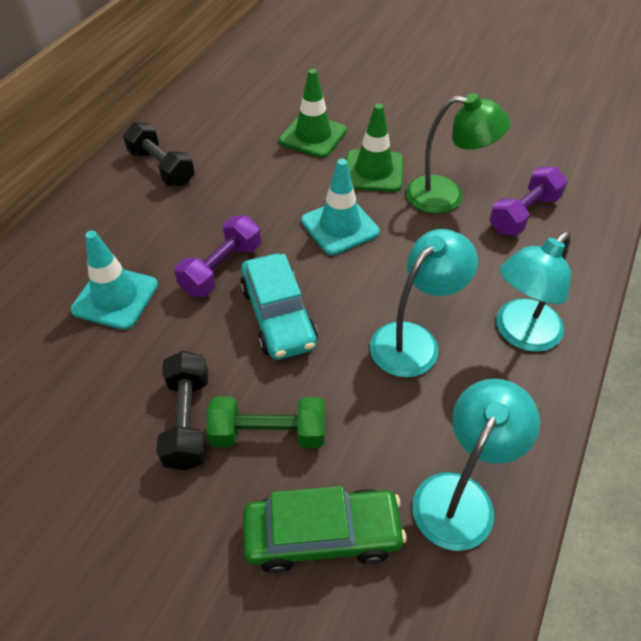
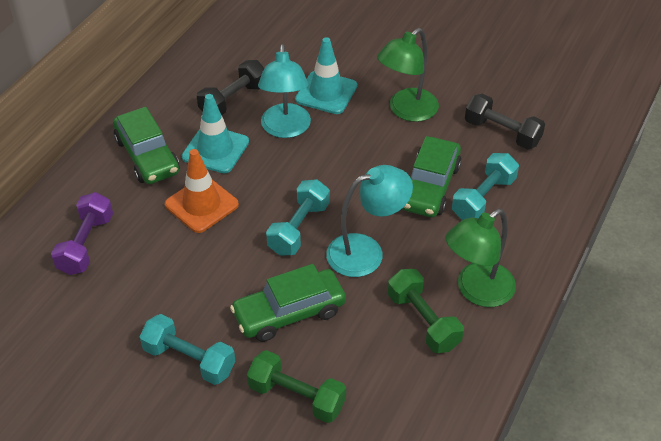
green car: 1 -> 3
green dumbbell: 1 -> 2
green lamp: 1 -> 2
green traffic cone: 2 -> 0
orange traffic cone: 0 -> 1
purple dumbbell: 2 -> 1
turquoise car: 1 -> 0
turquoise dumbbell: 0 -> 3
turquoise lamp: 3 -> 2

